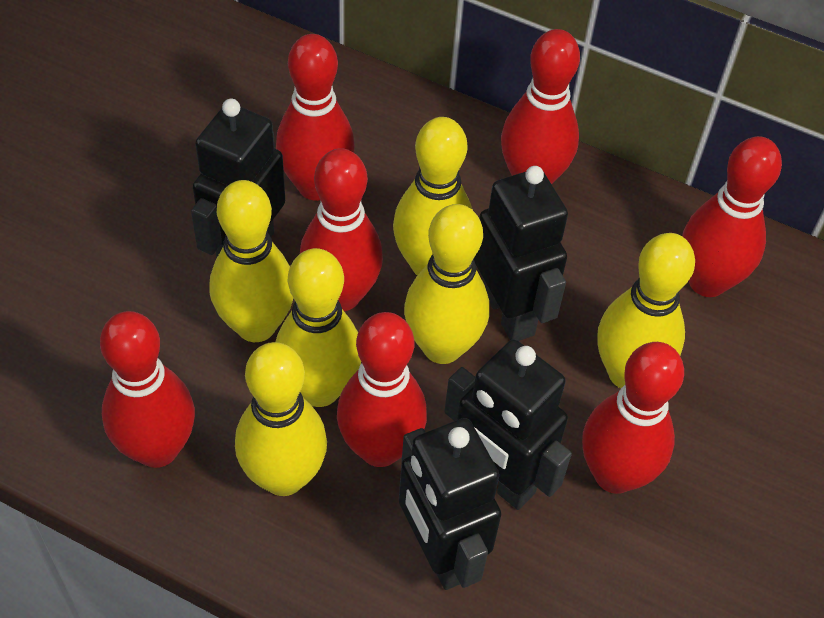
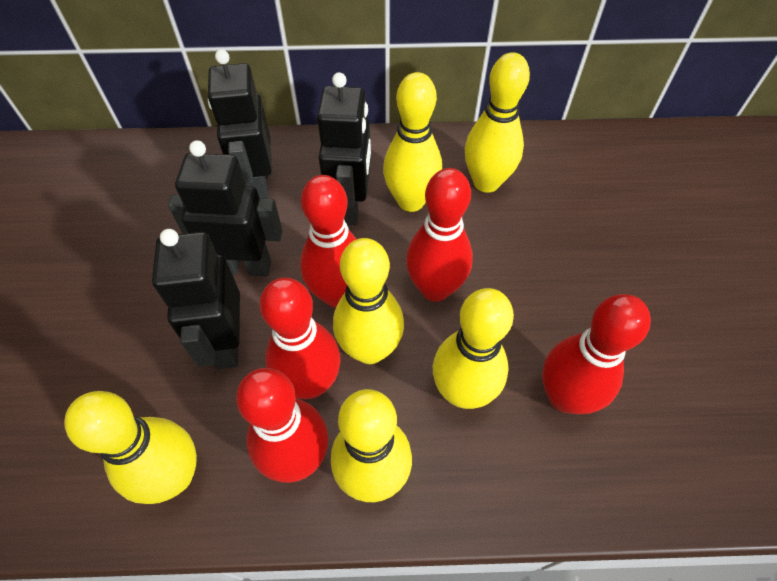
red bowling pin: 7 -> 5

